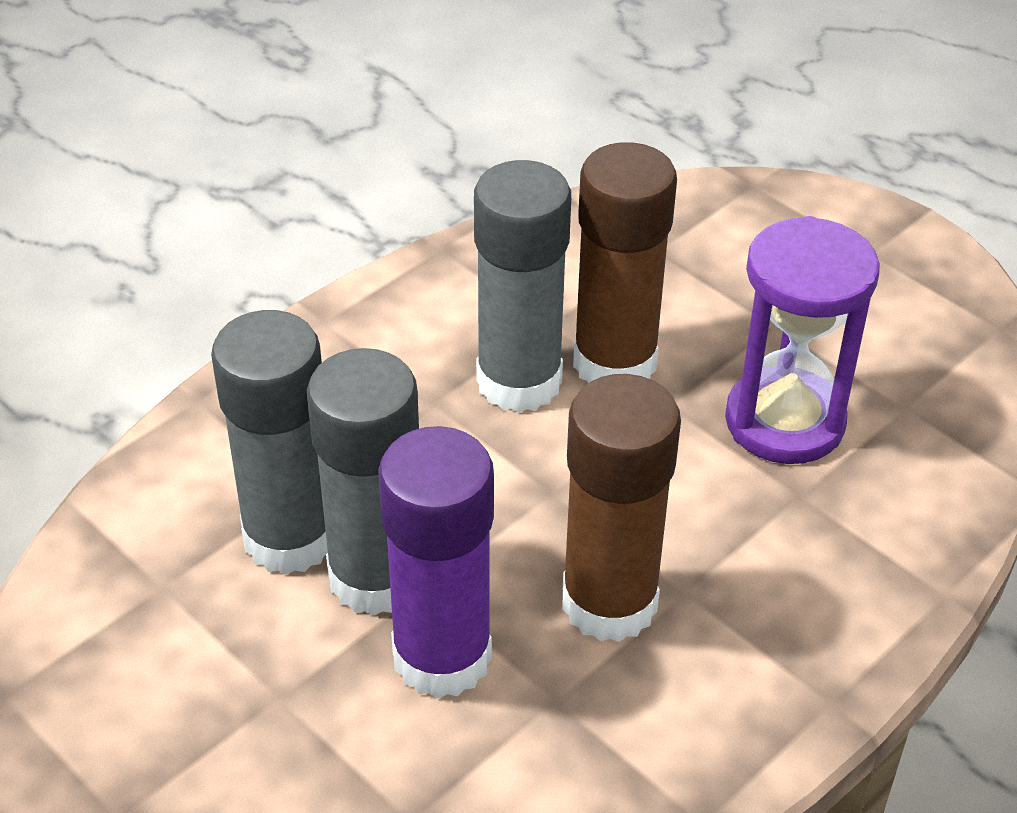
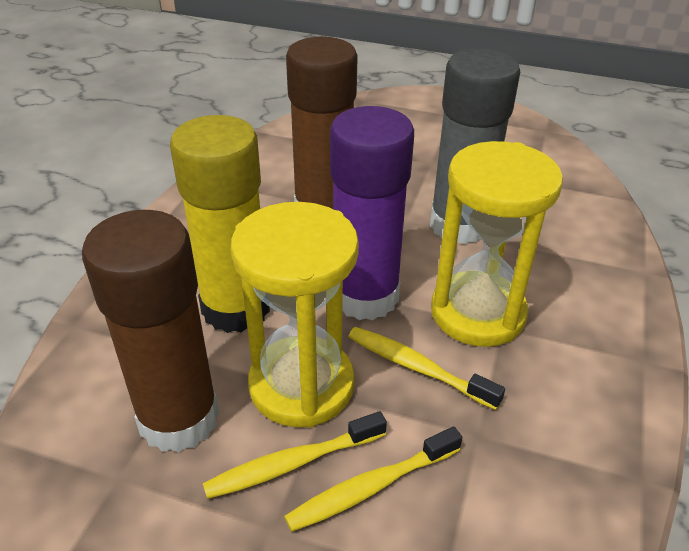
grey glue stick: 3 -> 1
purple hourglass: 1 -> 0
yellow glue stick: 0 -> 1
yellow hourglass: 0 -> 2
yellow toothbrush: 0 -> 3

